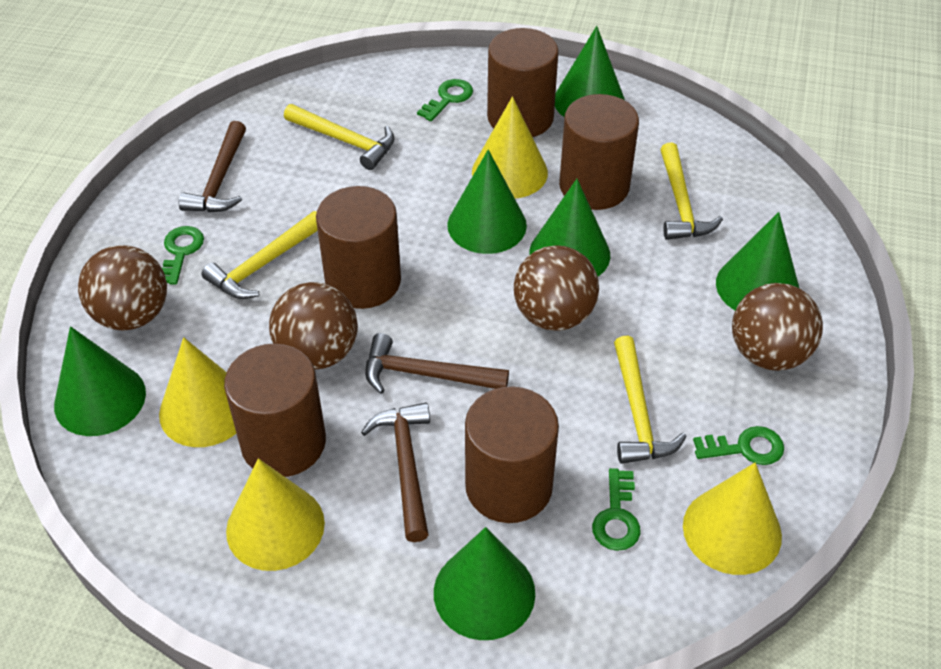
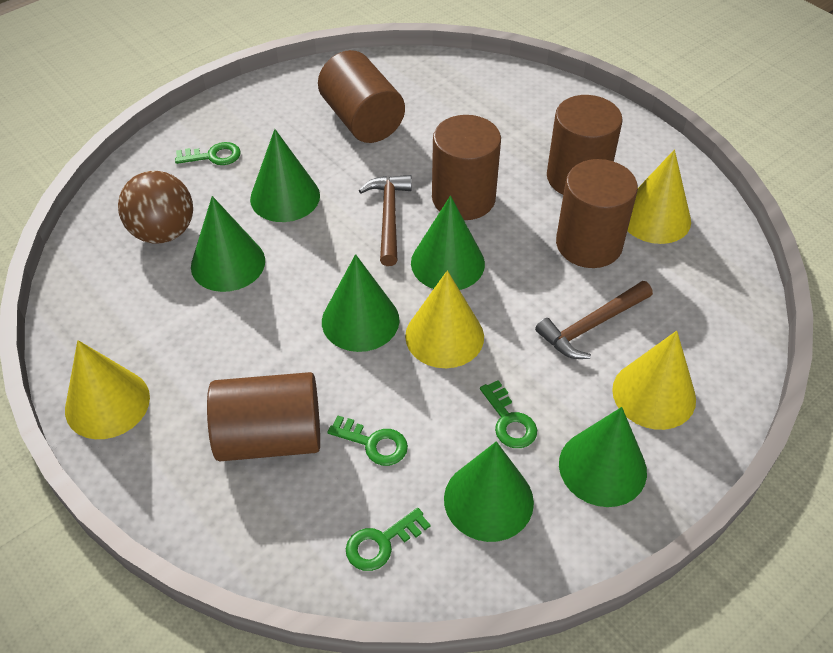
brown ball: 4 -> 1
brown hammer: 3 -> 2
yellow hammer: 4 -> 0

